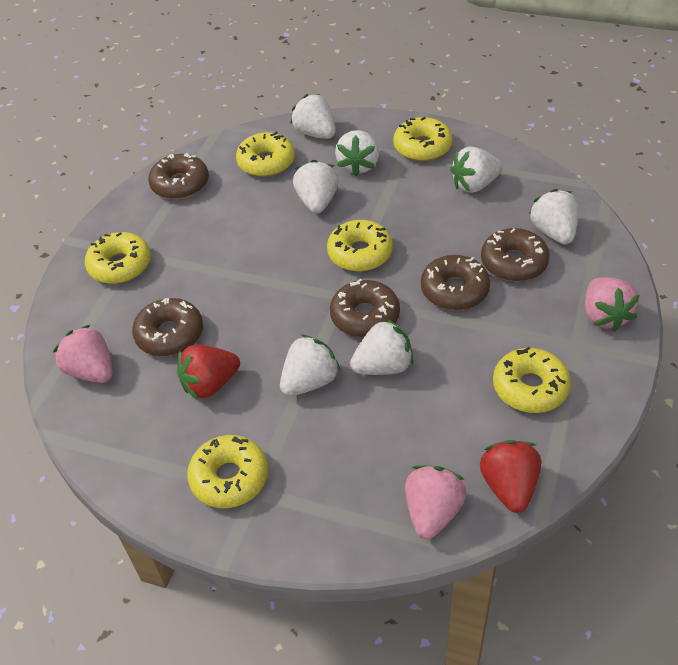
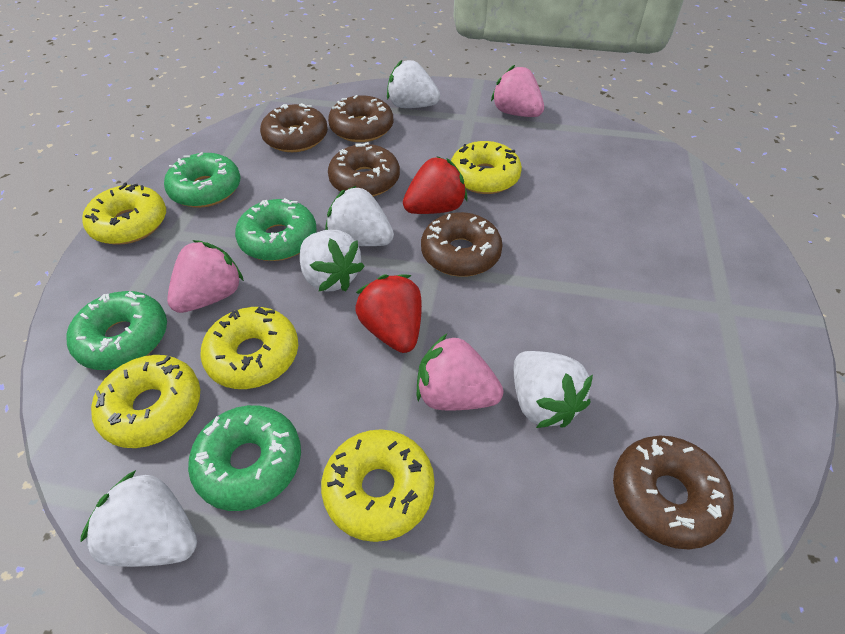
green donut: 0 -> 4
white strawberry: 7 -> 5
yellow donut: 6 -> 5

